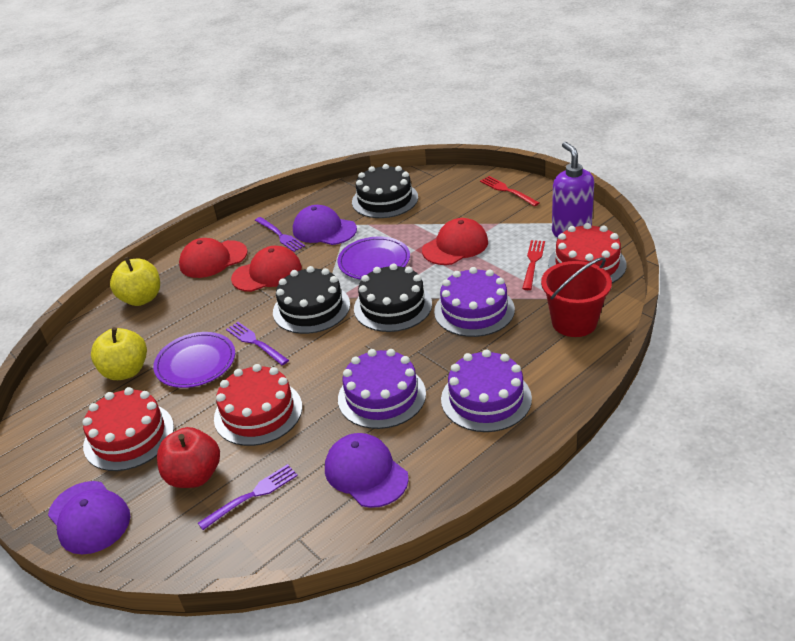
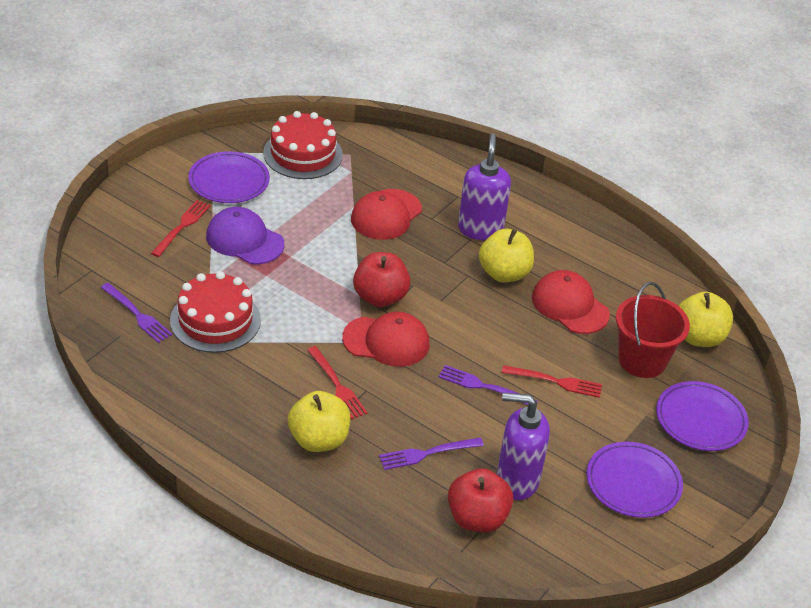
black cake: 3 -> 0
purple cake: 3 -> 0
purple cap: 3 -> 1
purple plate: 2 -> 3
purple soap dispenser: 1 -> 2
red apple: 1 -> 2
red cake: 3 -> 2
red fork: 2 -> 3
yellow apple: 2 -> 3

